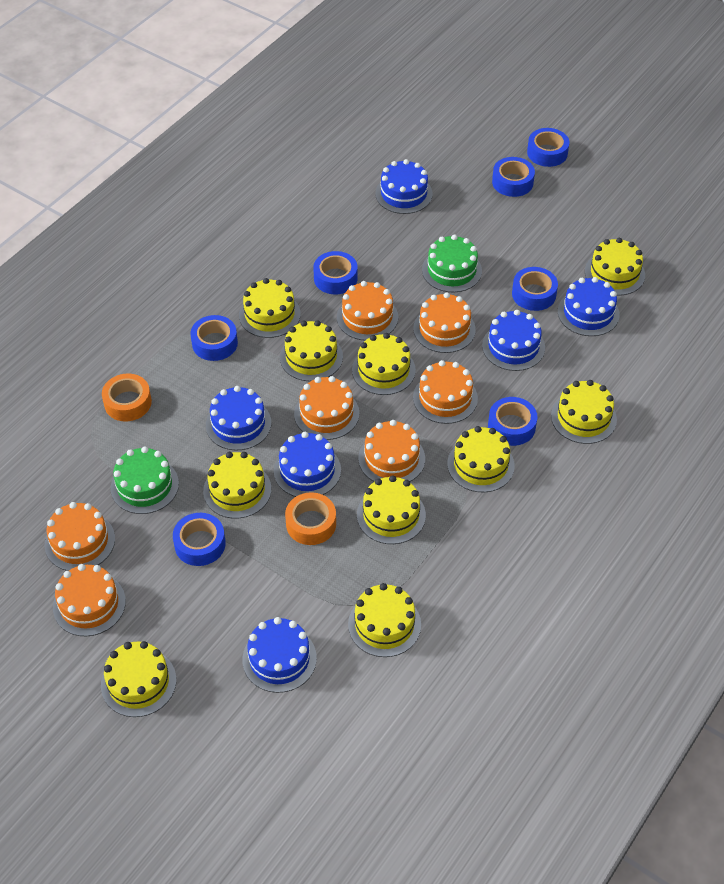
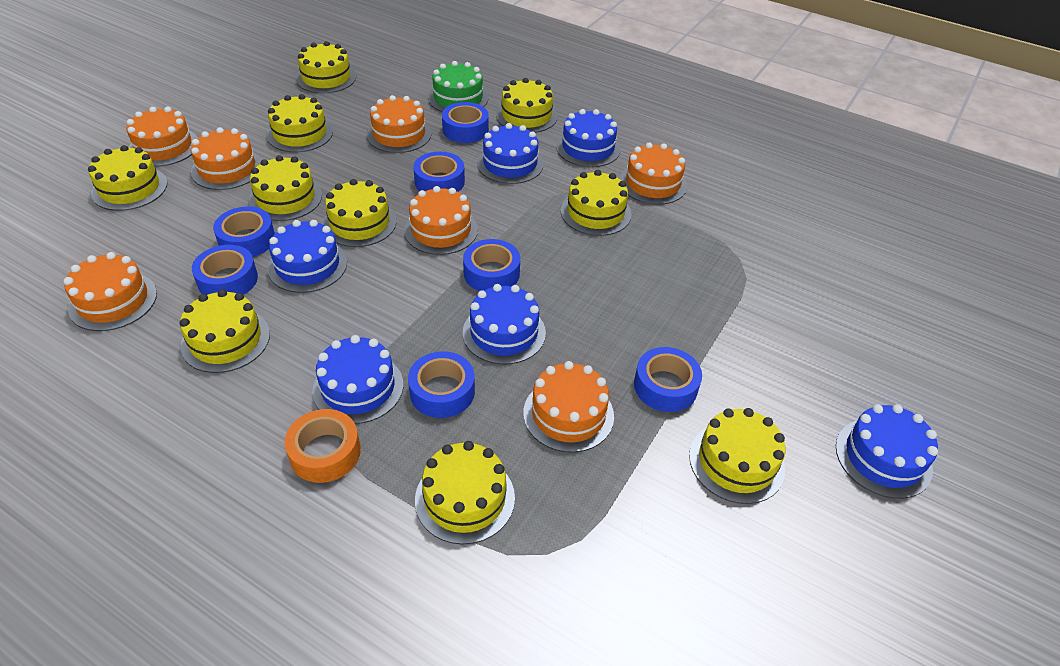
green cake: 2 -> 1
orange tape: 2 -> 1

